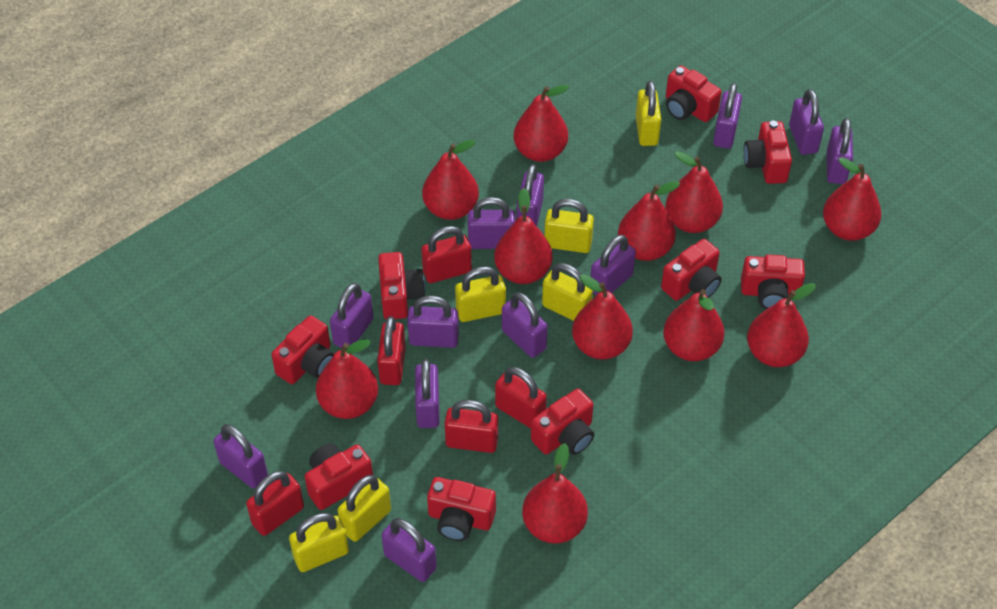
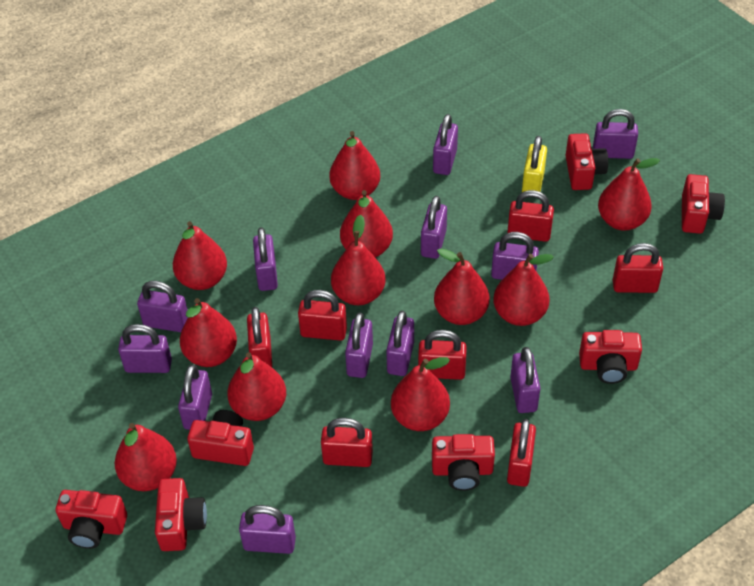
red camera: 9 -> 7
red padlock: 5 -> 7
yellow padlock: 6 -> 1

